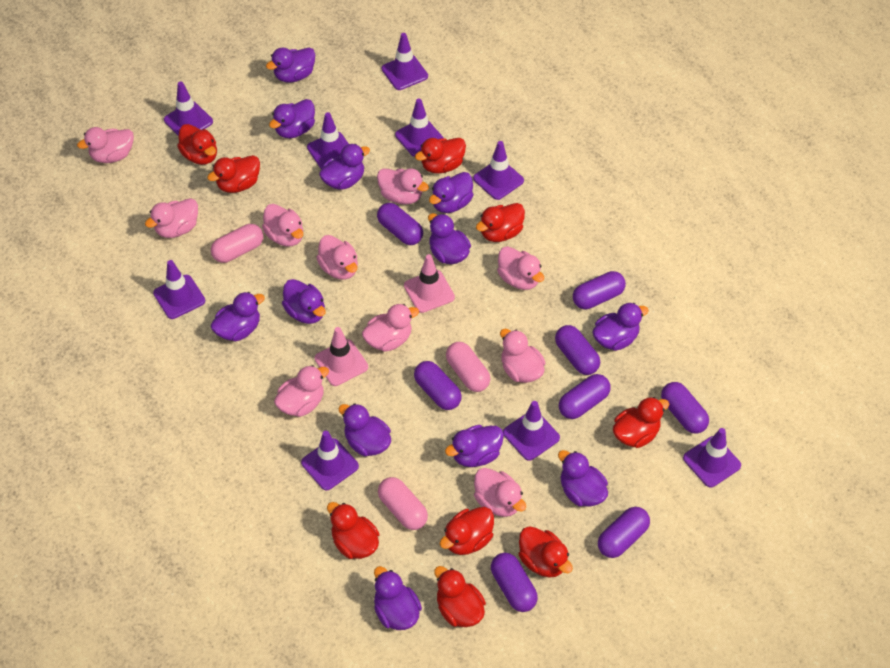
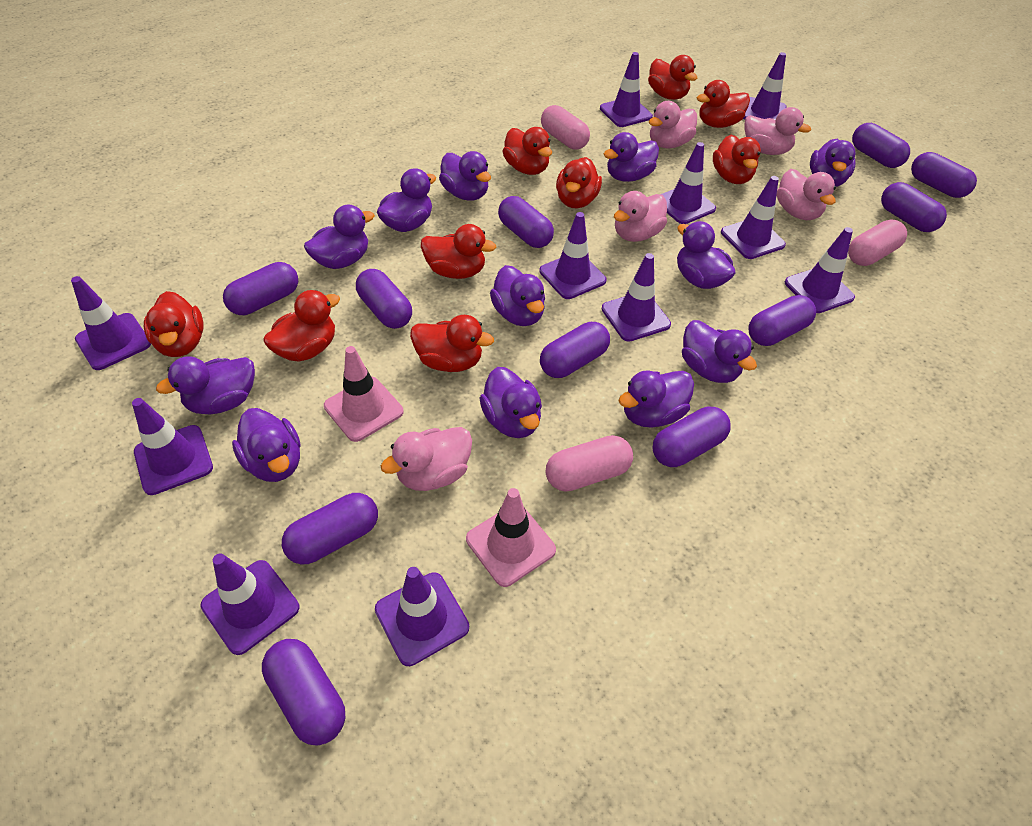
pink duck: 10 -> 5
purple capsule: 8 -> 11
purple traffic cone: 9 -> 11

